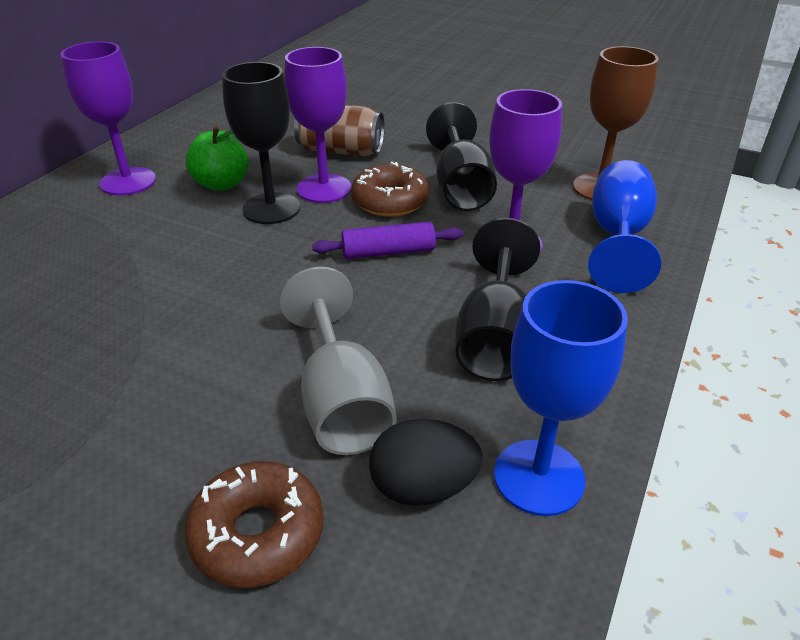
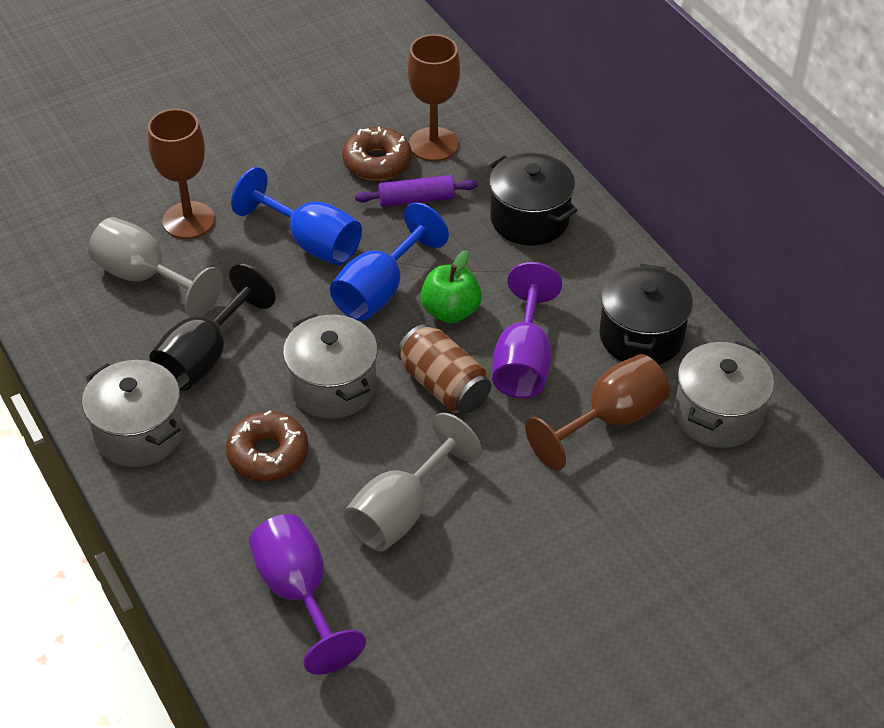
black egg: 1 -> 0
black goblet: 3 -> 1
black pot: 0 -> 2
brown goblet: 1 -> 3
grey goblet: 1 -> 2
grey pot: 0 -> 3
purple goblet: 3 -> 2

